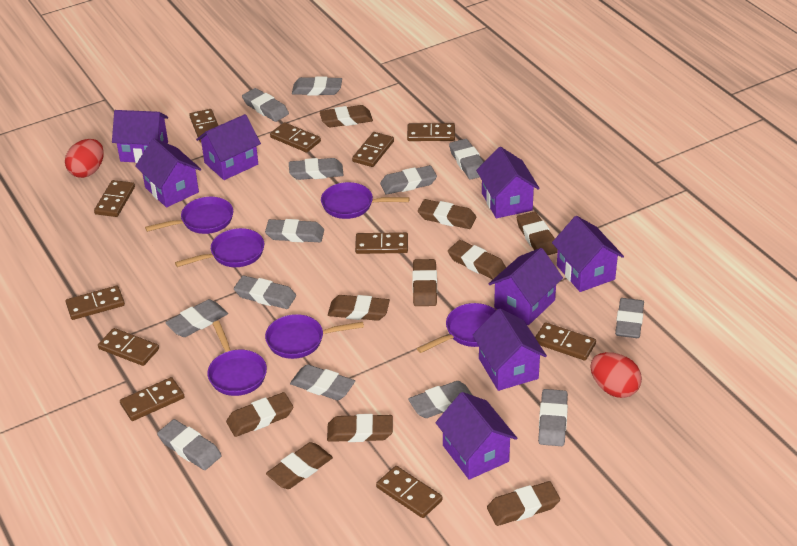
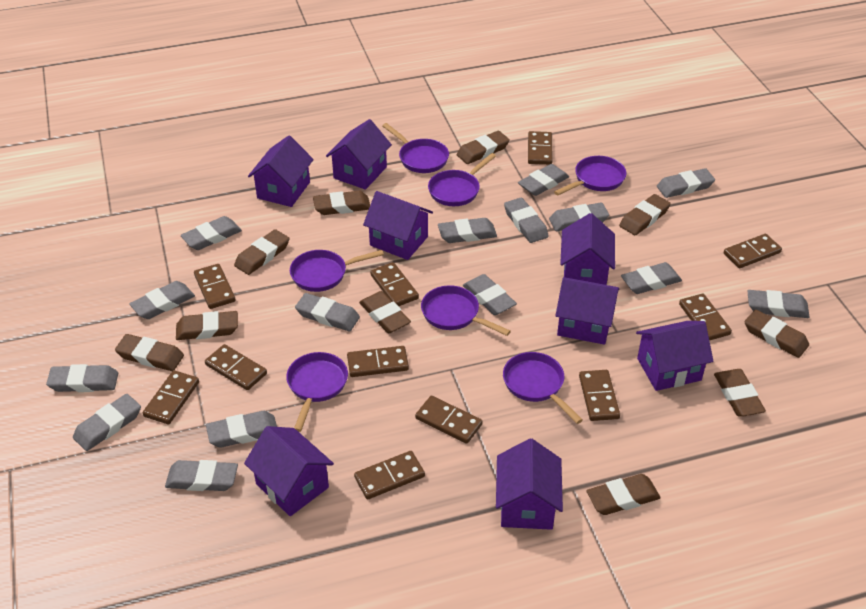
grey eraser: 13 -> 15
purple pan: 6 -> 7
red egg: 2 -> 0

